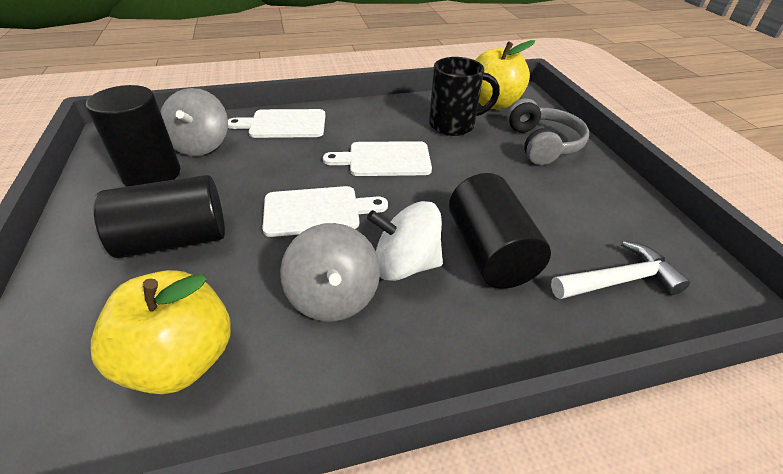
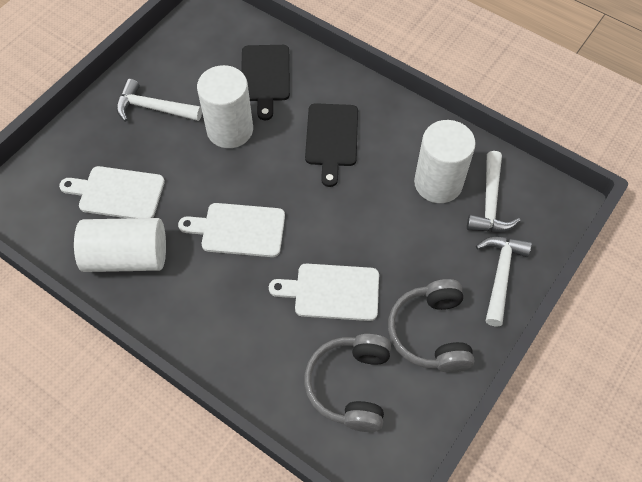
black cutting board: 0 -> 2
black cylinder: 3 -> 0
black mug: 1 -> 0
grey headphones: 1 -> 2
grey spinning top: 2 -> 0
white cylinder: 0 -> 3
white hammer: 1 -> 3
white spinning top: 1 -> 0
yellow apple: 2 -> 0

